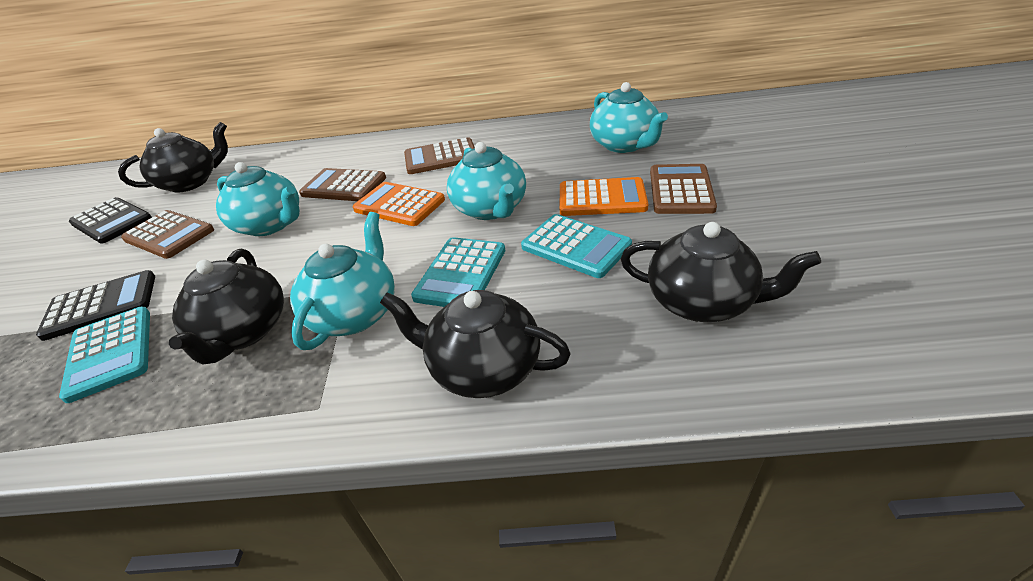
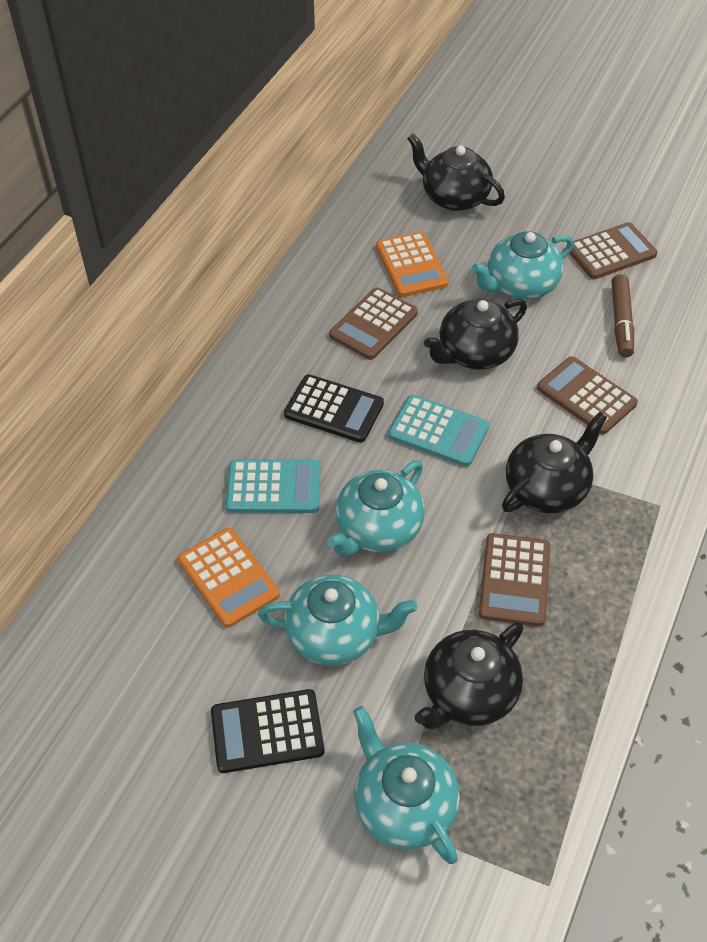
brown marker: 0 -> 1
turquoise calculator: 3 -> 2

